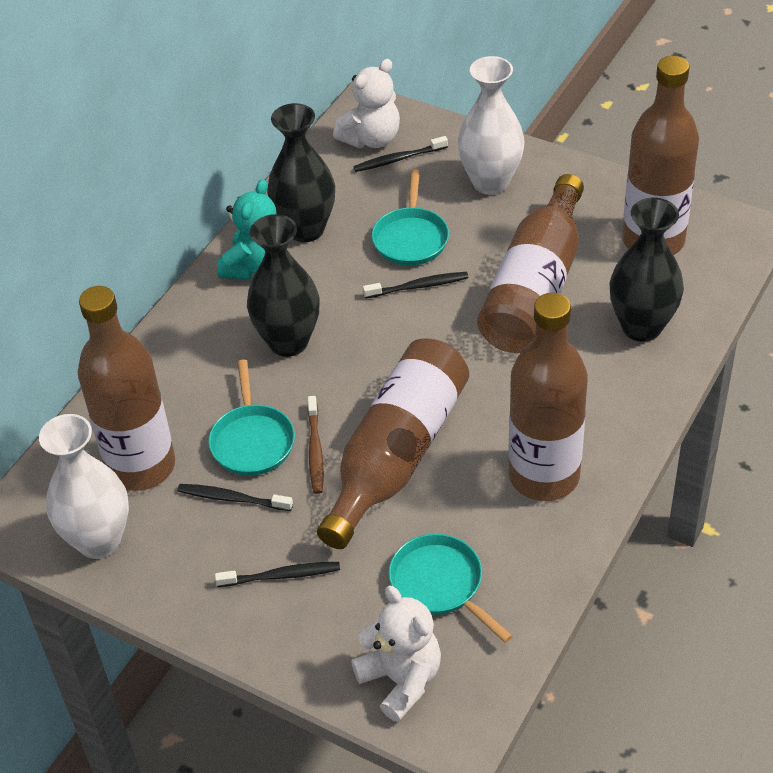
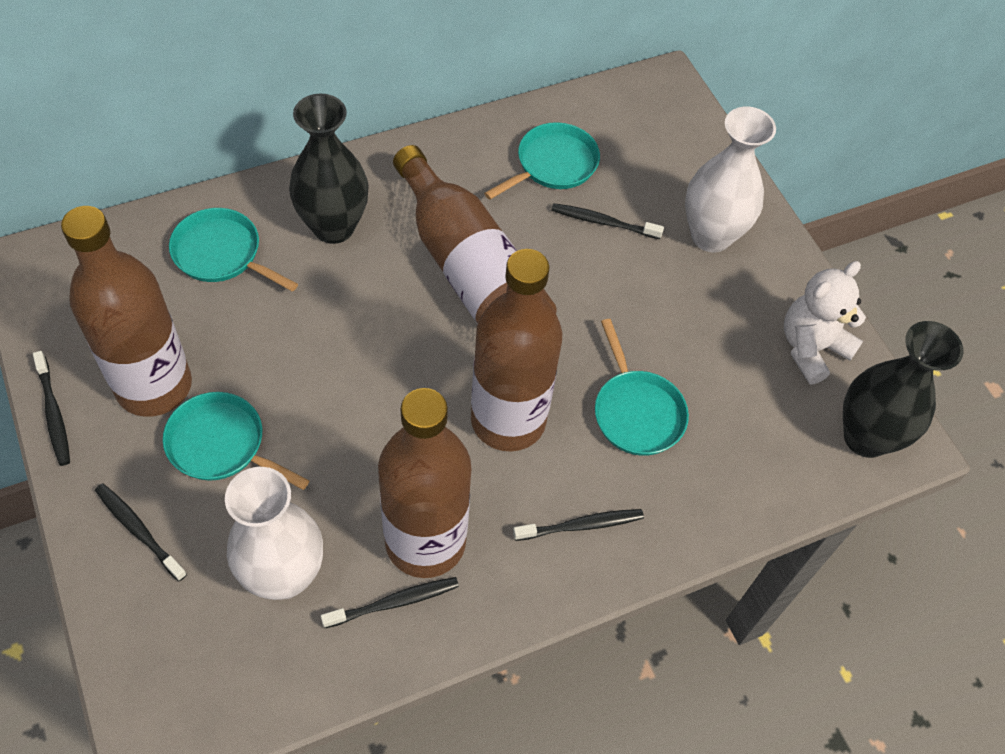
black toothbrush: 4 -> 5
black vase: 3 -> 2
brown bottle: 5 -> 4
brown toothbrush: 1 -> 0
turquoise pan: 3 -> 4
turquoise teddy bear: 1 -> 0
white teddy bear: 2 -> 1

